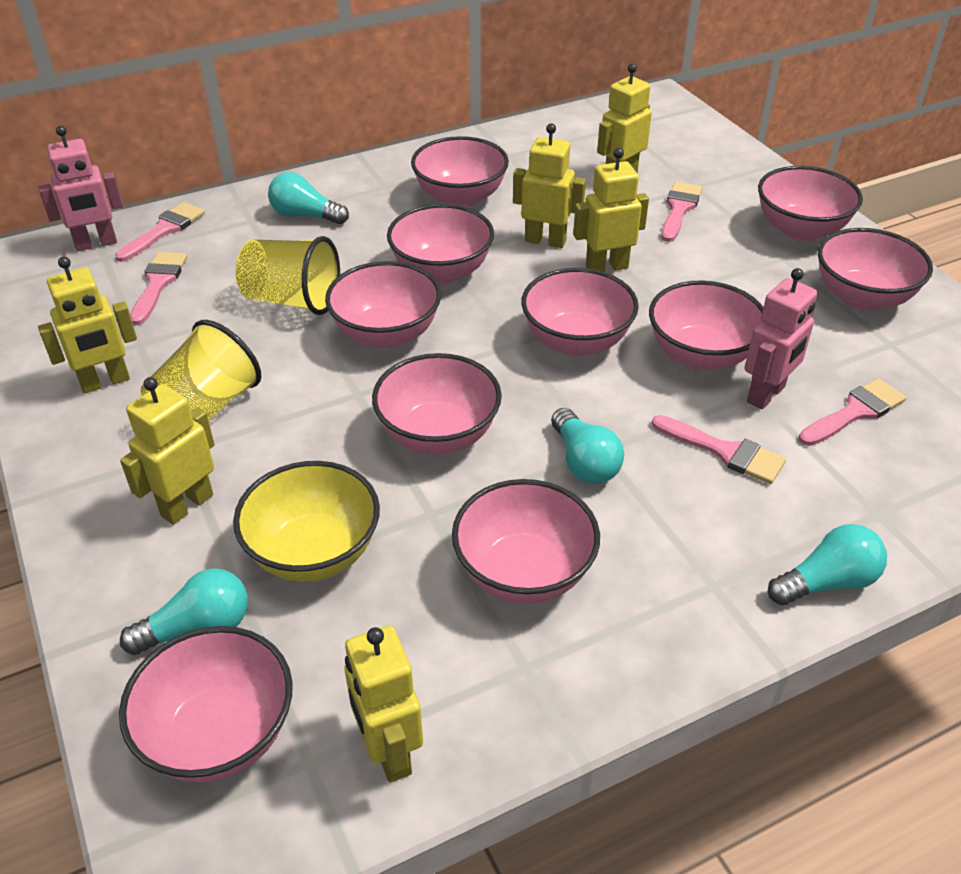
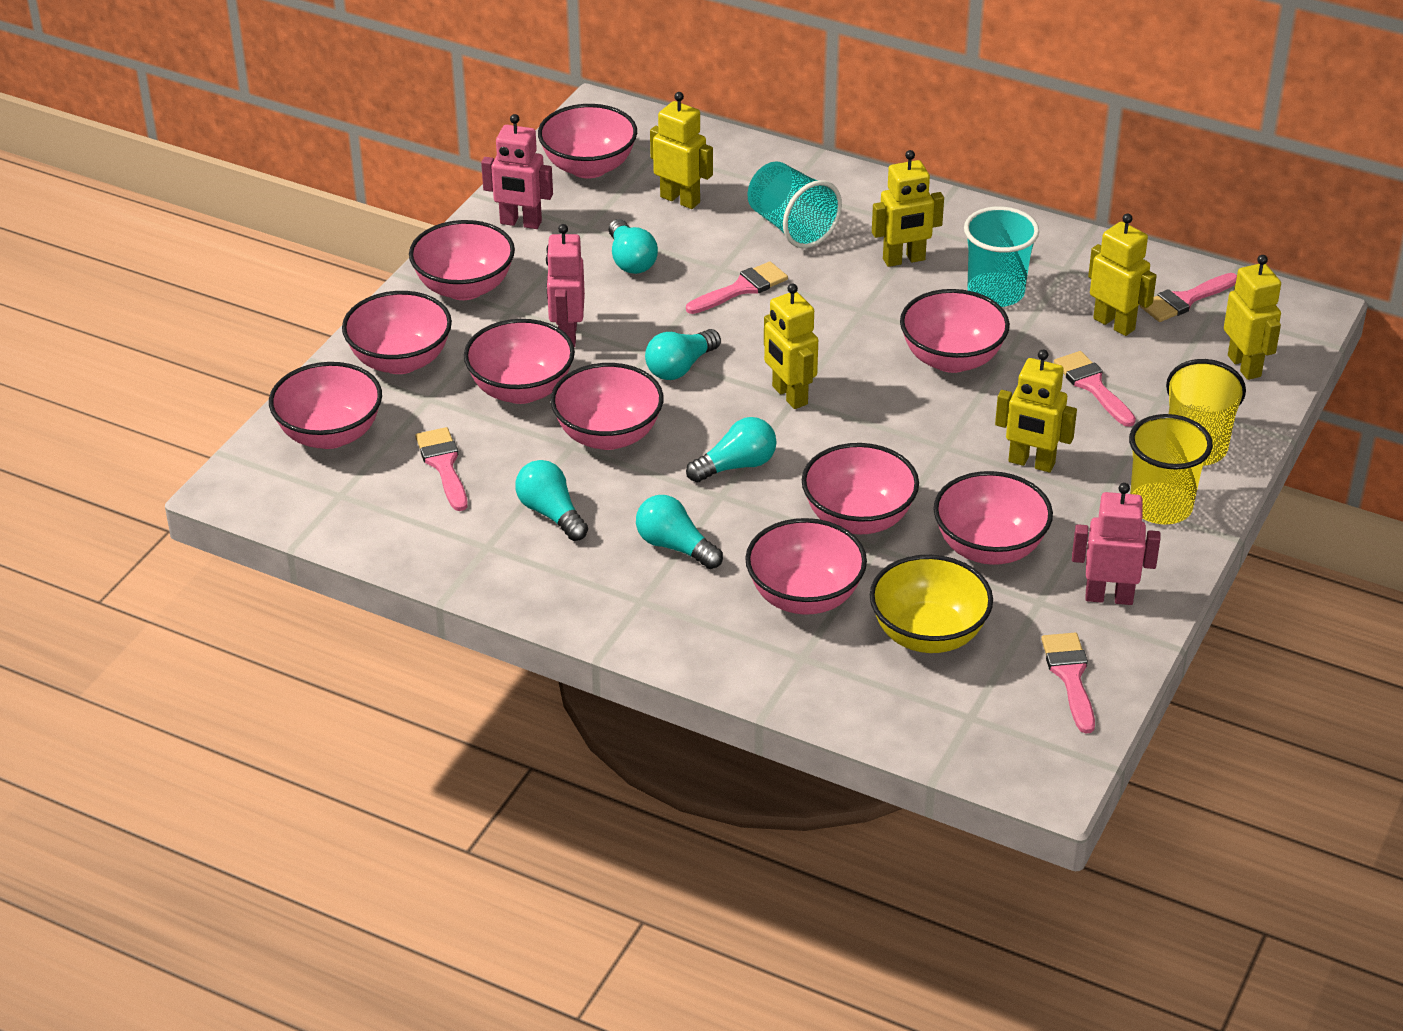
pink robot: 2 -> 3
turquoise cup: 0 -> 2
turquoise light bulb: 4 -> 5

